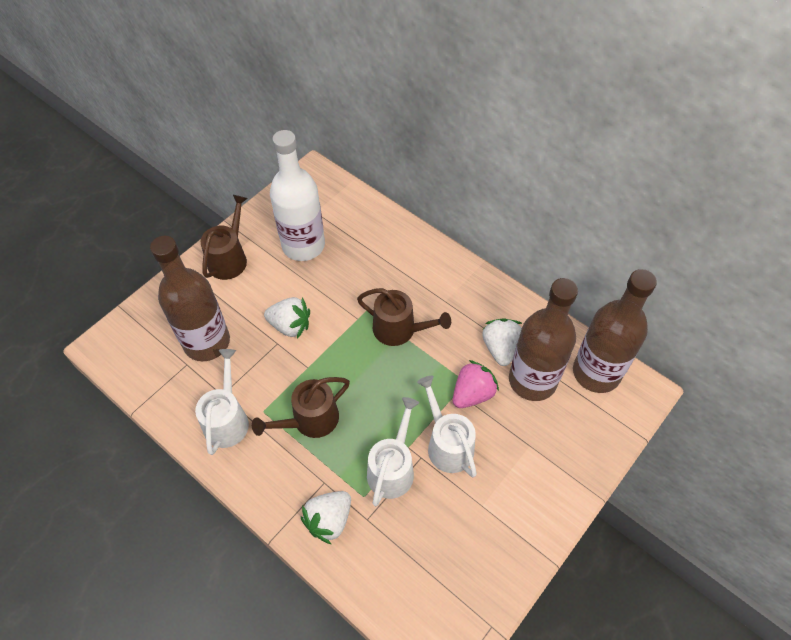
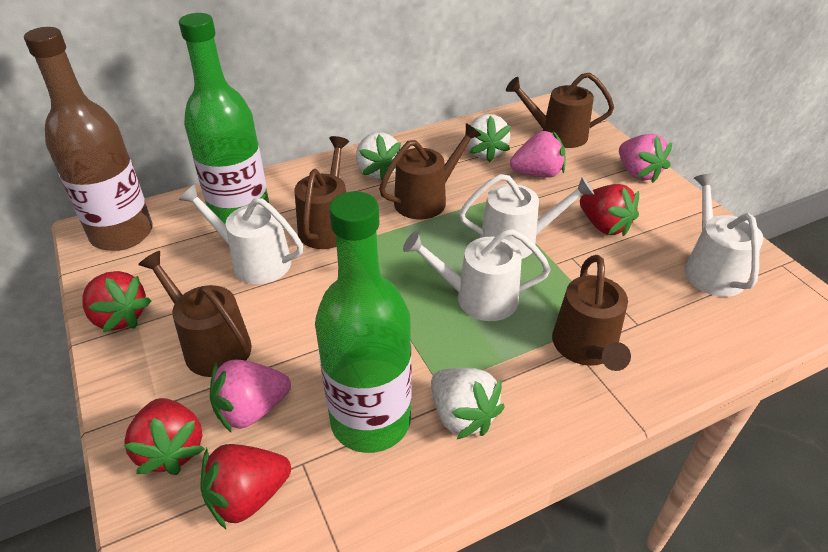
brown bottle: 3 -> 1
brown watering can: 3 -> 5
green bottle: 0 -> 2
pink strawberry: 1 -> 3
red strawberry: 0 -> 4
white bottle: 1 -> 0
white watering can: 3 -> 4

